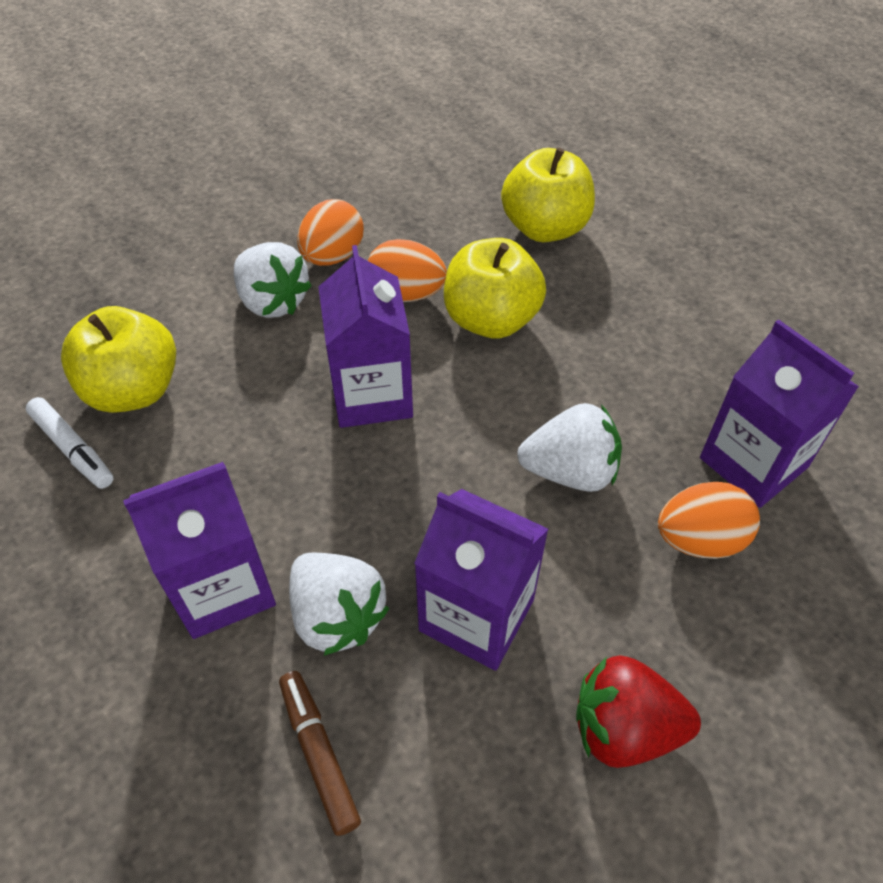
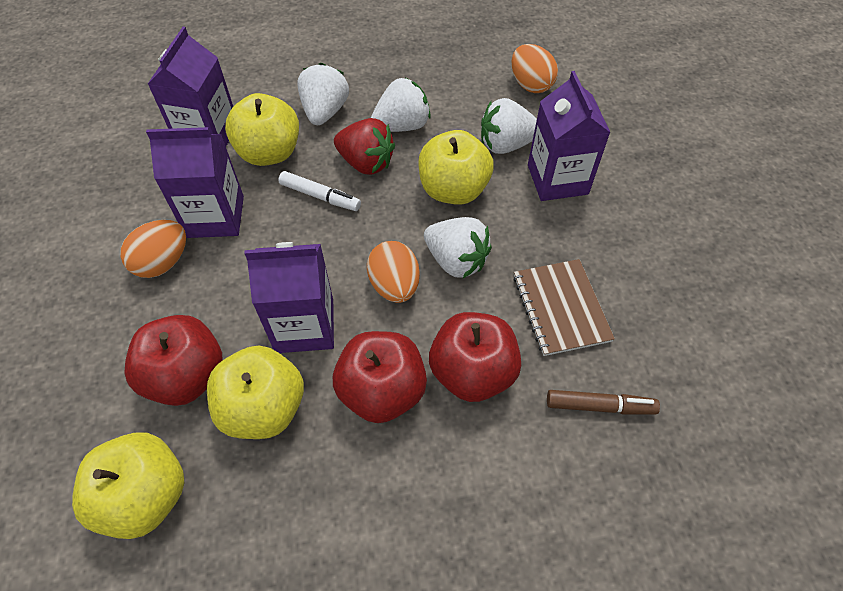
brown notebook: 0 -> 1
red apple: 0 -> 3
white strawberry: 3 -> 4
yellow apple: 3 -> 4

